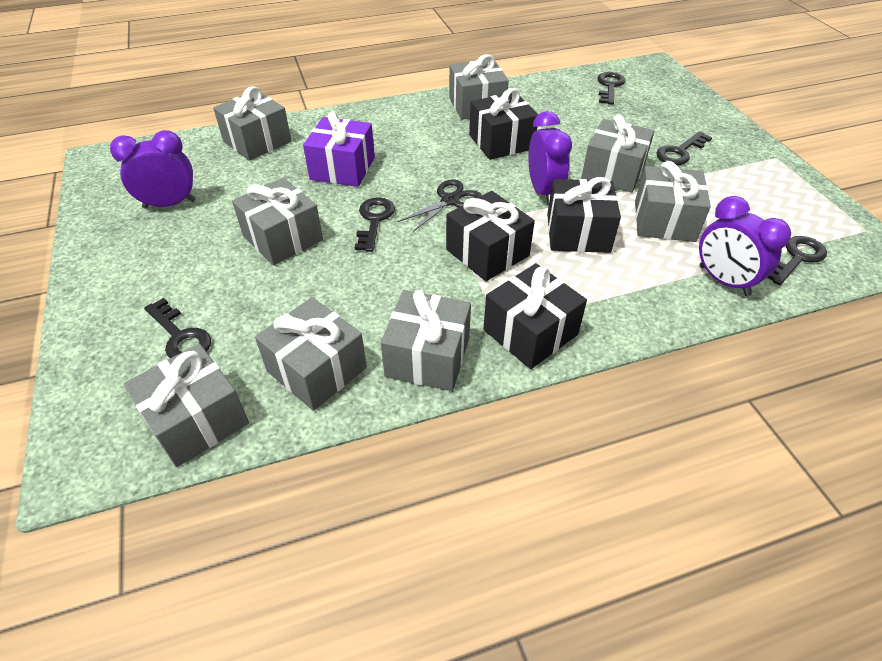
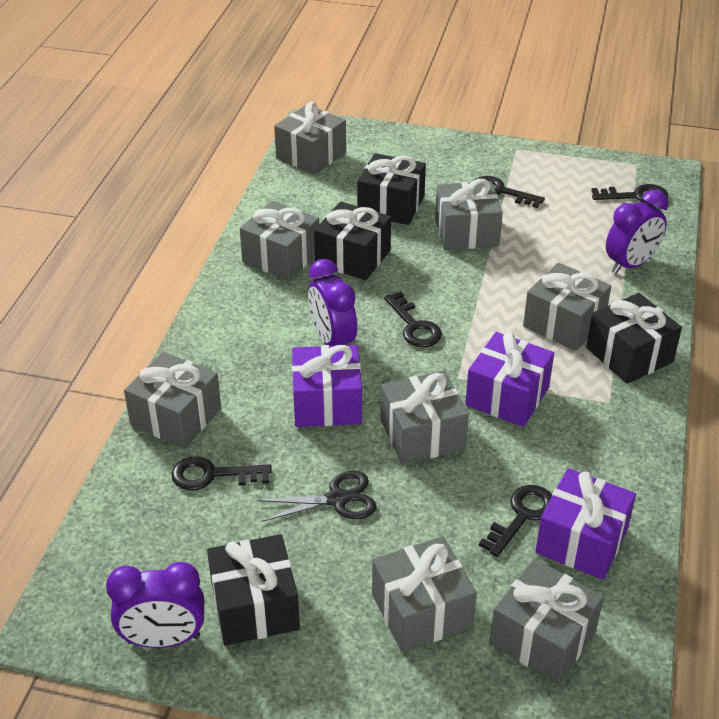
purple gift: 1 -> 3

